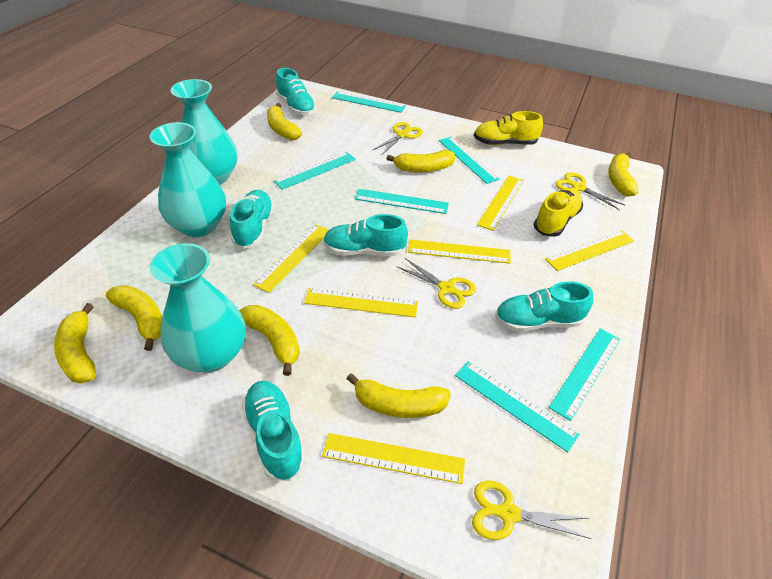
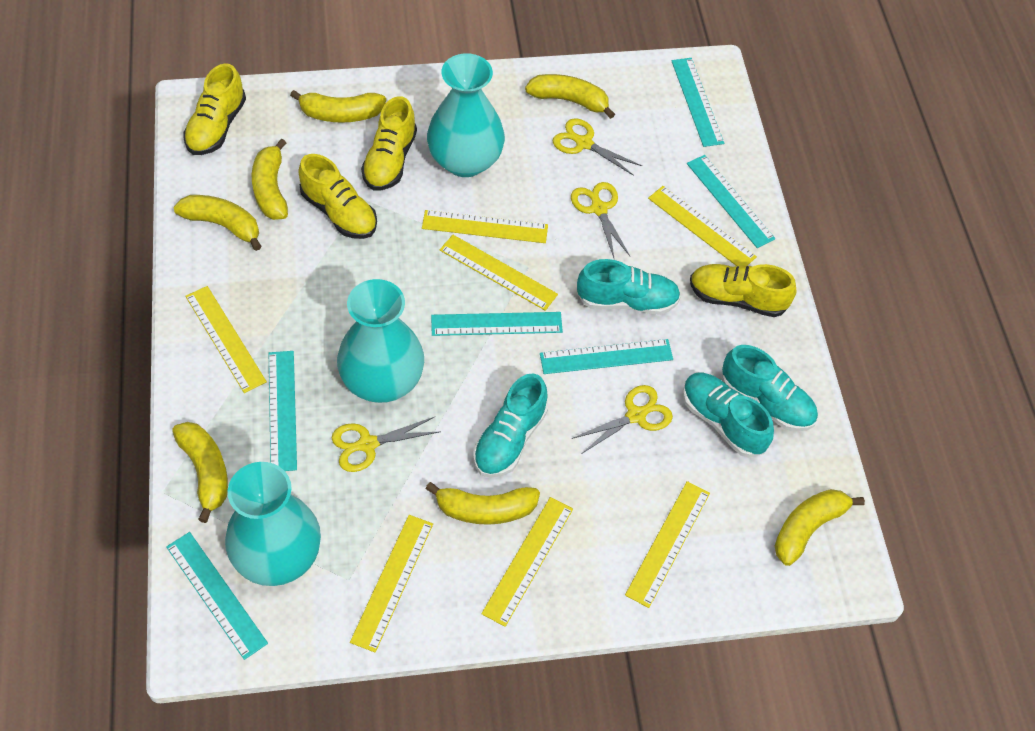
turquoise shoe: 5 -> 4
yellow ruler: 6 -> 7
yellow shoe: 2 -> 4

